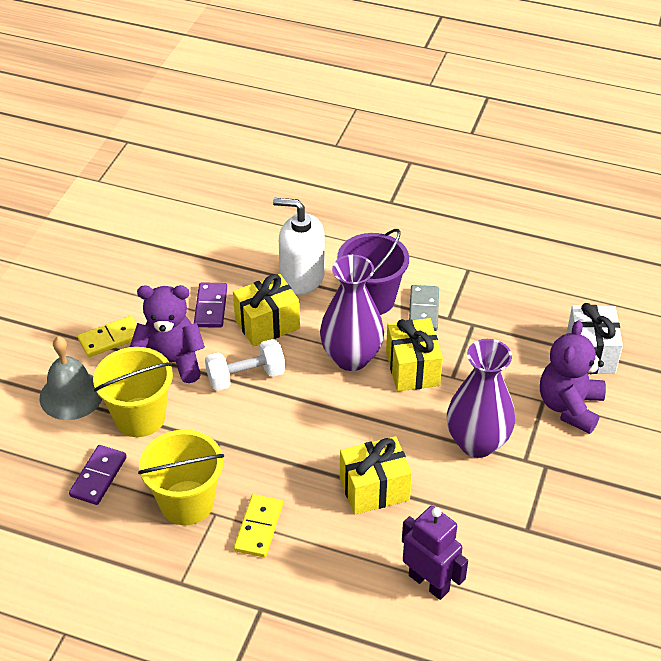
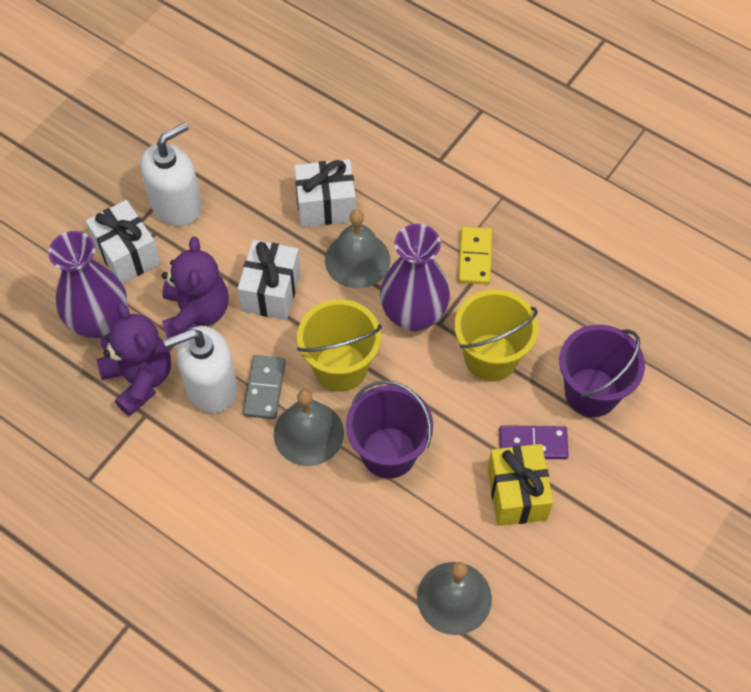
grey bell: 1 -> 3
purple bucket: 1 -> 2
purple domino: 2 -> 1
purple robot: 1 -> 0
white dumbbell: 1 -> 0
white gift: 1 -> 3
white soap dispenser: 1 -> 2
yellow domino: 2 -> 1
yellow gift: 3 -> 1

